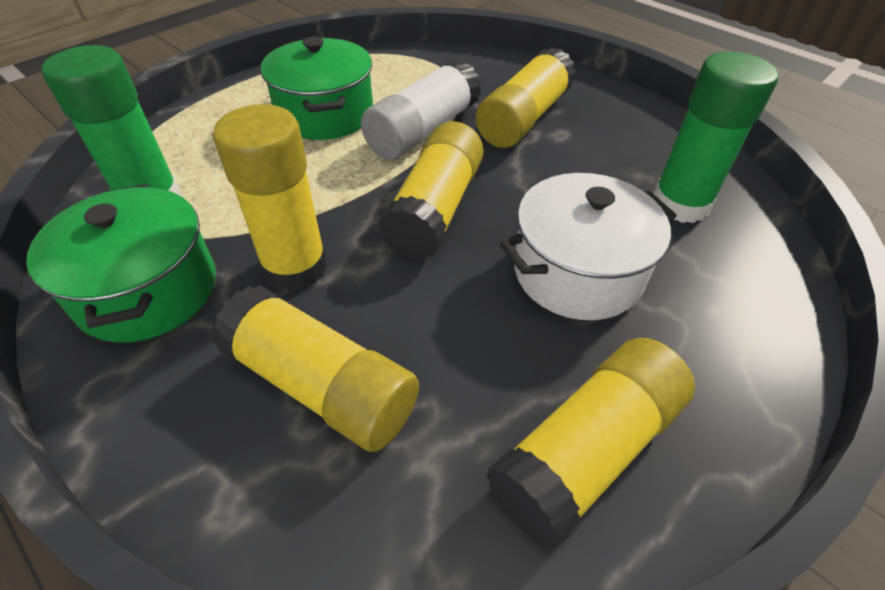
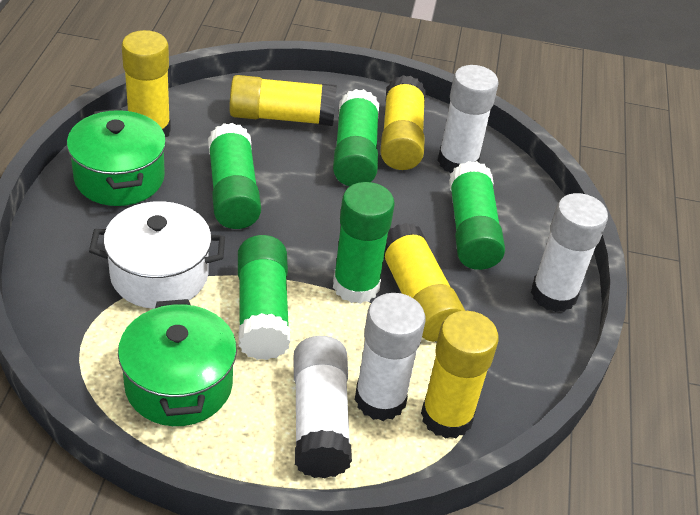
green glue stick: 2 -> 5
white glue stick: 1 -> 4

